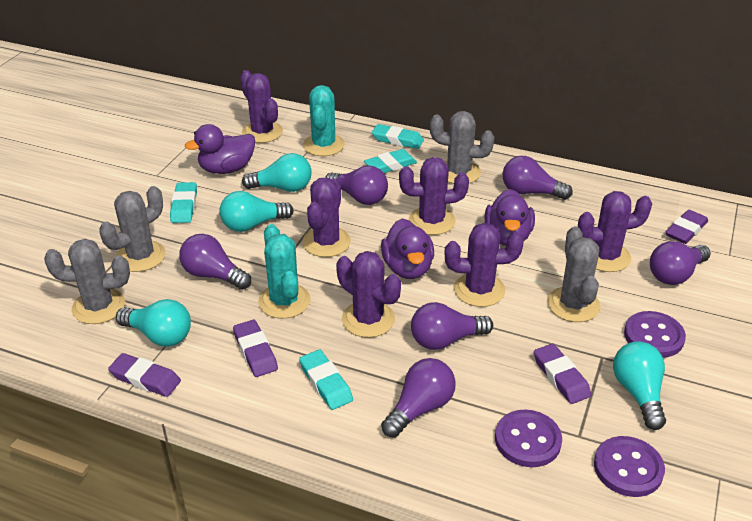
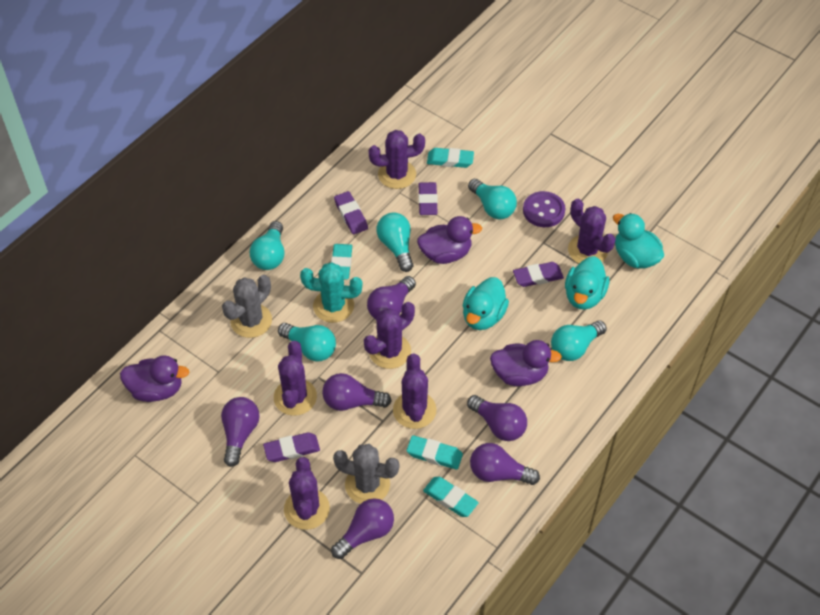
grey cactus: 4 -> 2
purple button: 3 -> 1
turquoise cactus: 2 -> 1
turquoise duck: 0 -> 3
turquoise light bulb: 4 -> 5

